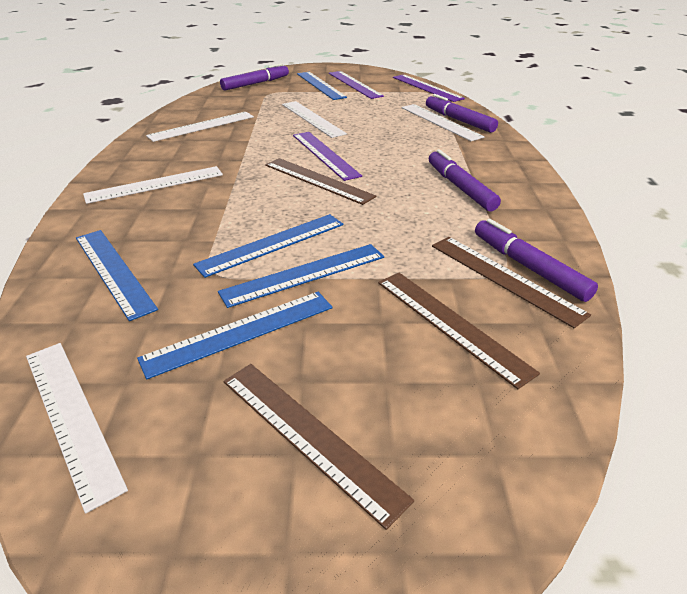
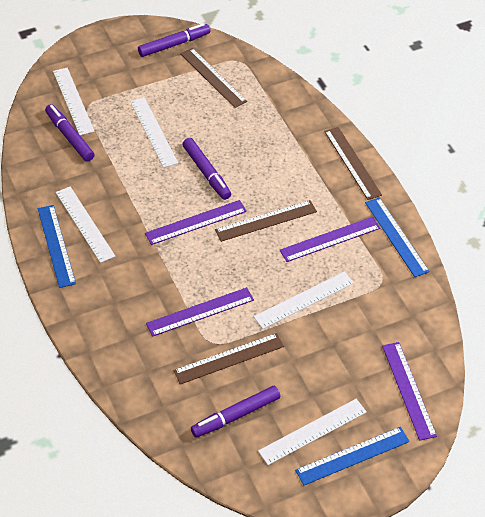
blue ruler: 5 -> 3
purple ruler: 3 -> 4

